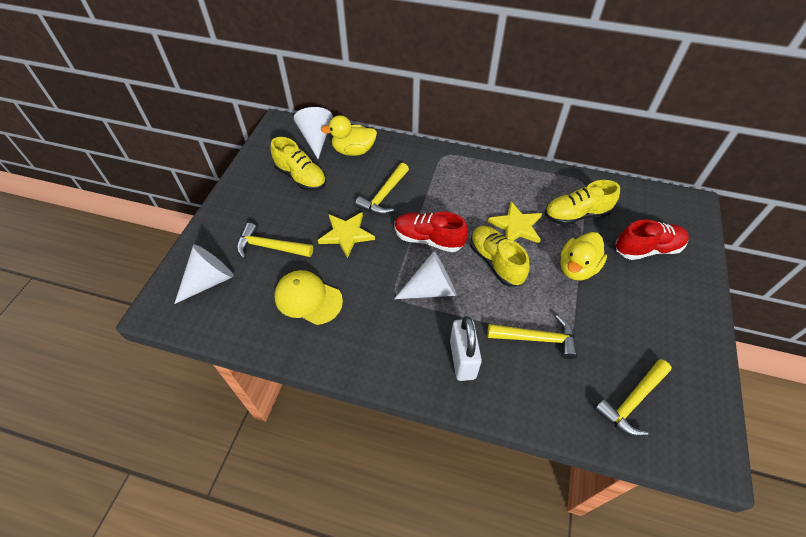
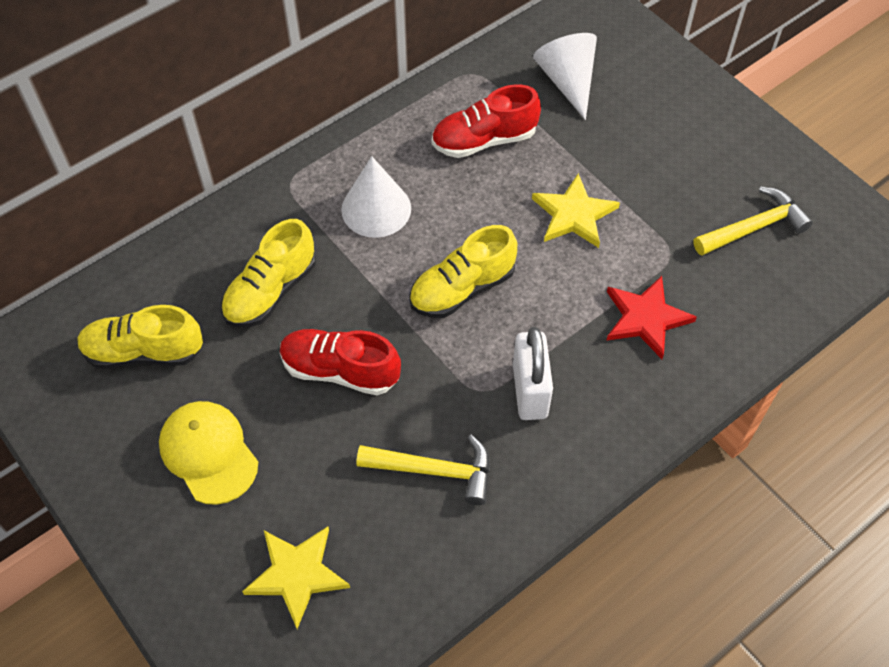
red star: 0 -> 1
white cone: 3 -> 2
yellow duck: 2 -> 0
yellow hammer: 4 -> 2

